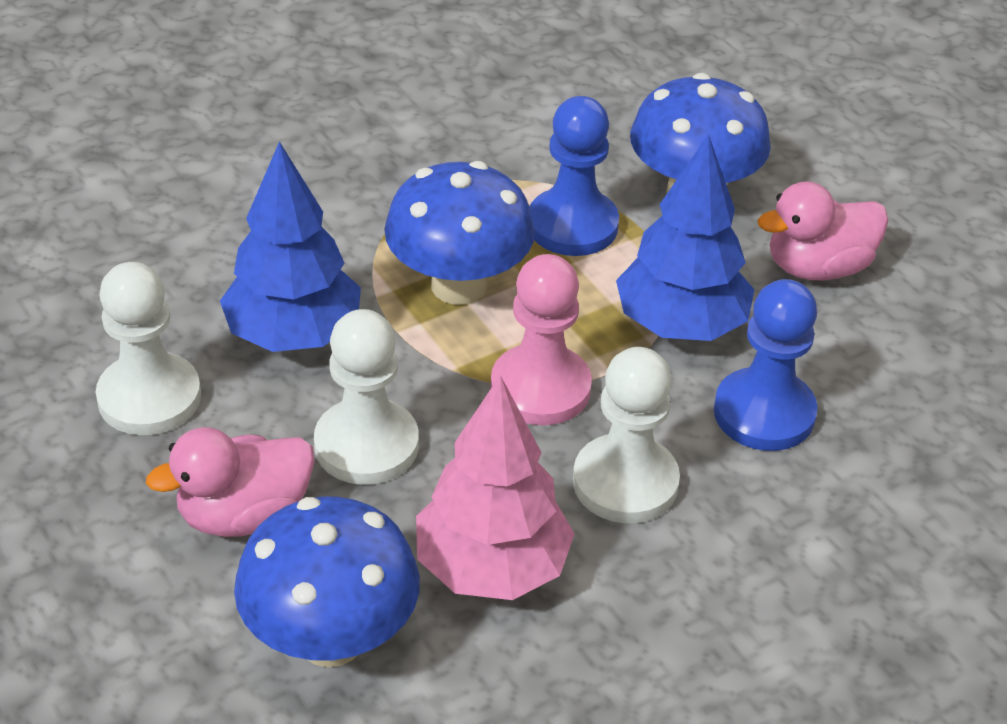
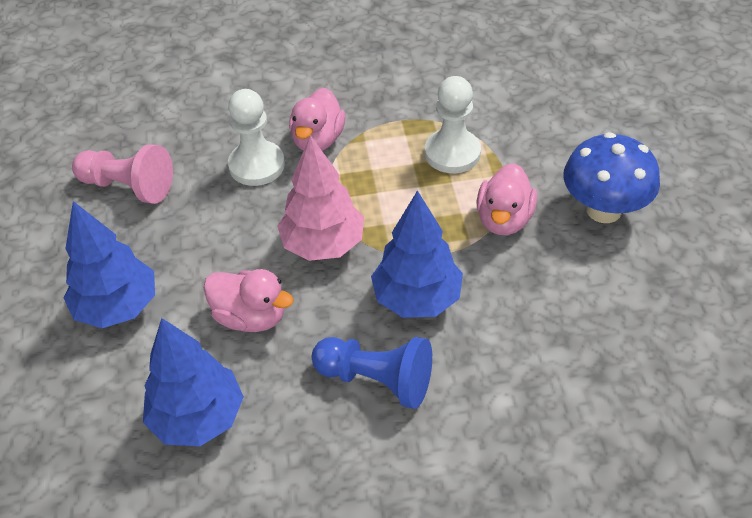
blue mushroom: 3 -> 1
blue pawn: 2 -> 1
blue tree: 2 -> 3
pink duck: 2 -> 3
white pawn: 3 -> 2

